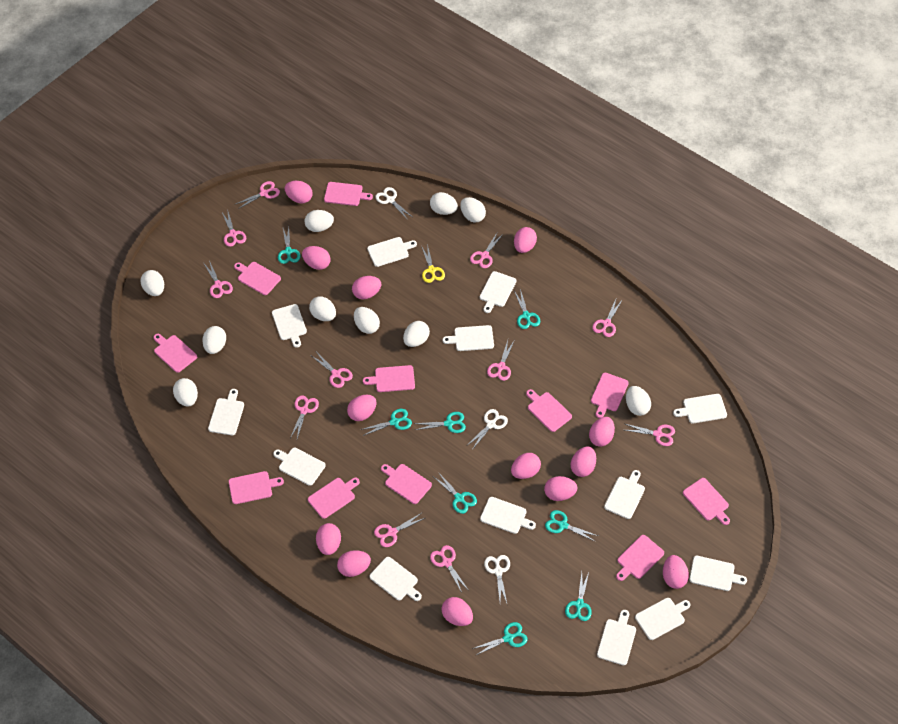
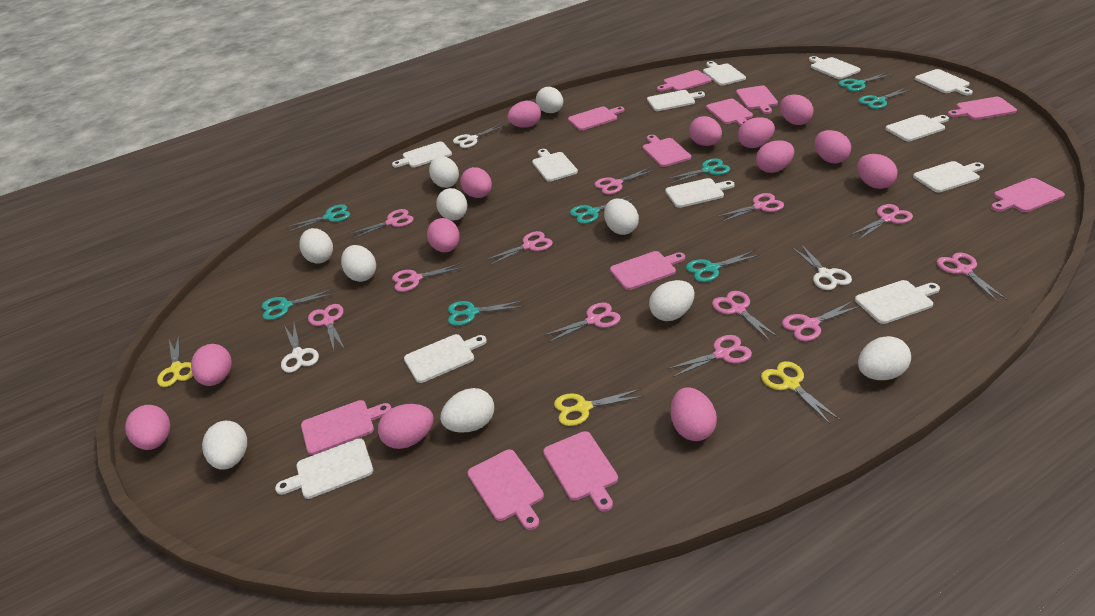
pink scissors: 11 -> 12
white cutting board: 13 -> 12
yellow scissors: 1 -> 3

